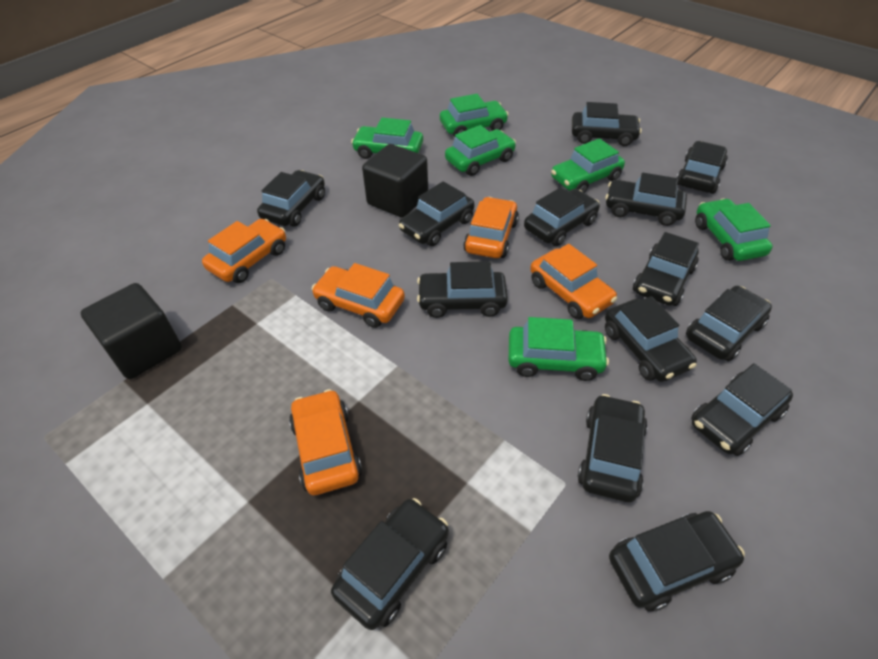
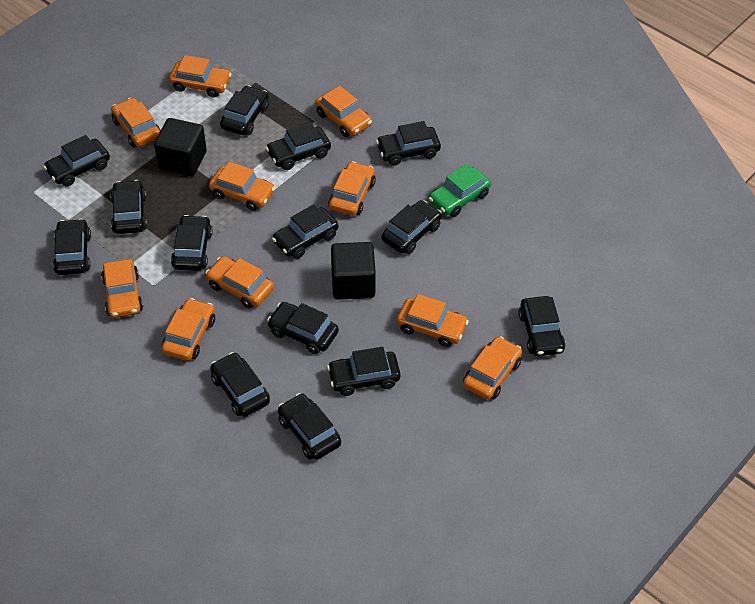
green car: 6 -> 1
orange car: 5 -> 10

